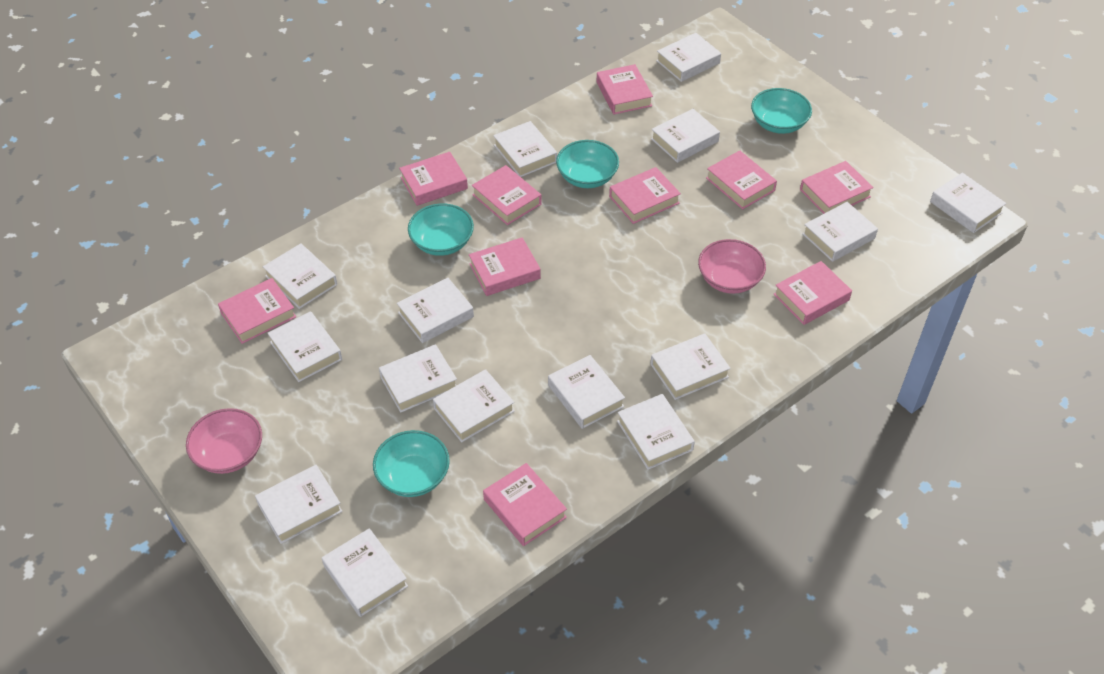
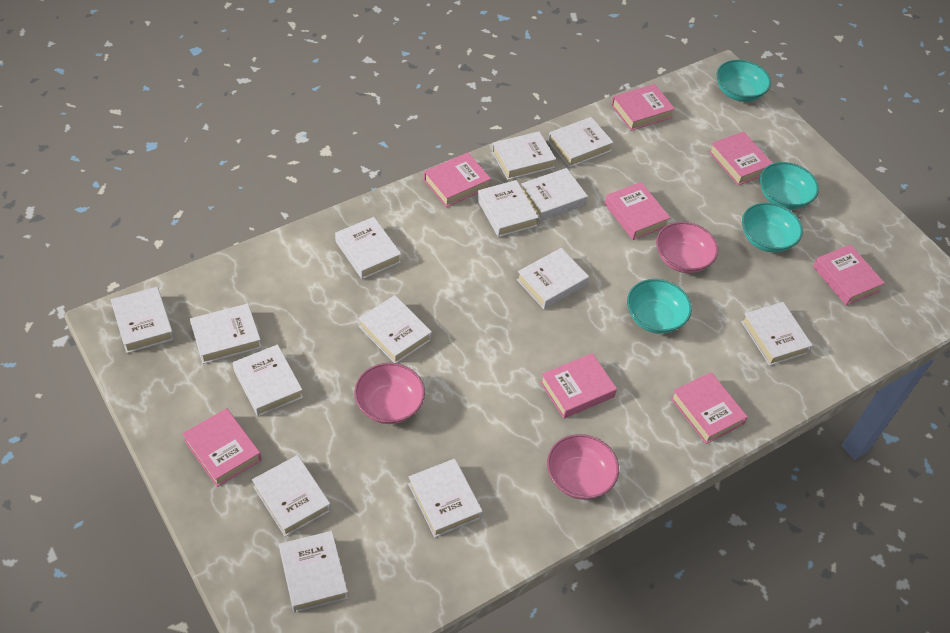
pink book: 10 -> 8
pink bowl: 2 -> 3
white book: 15 -> 14

